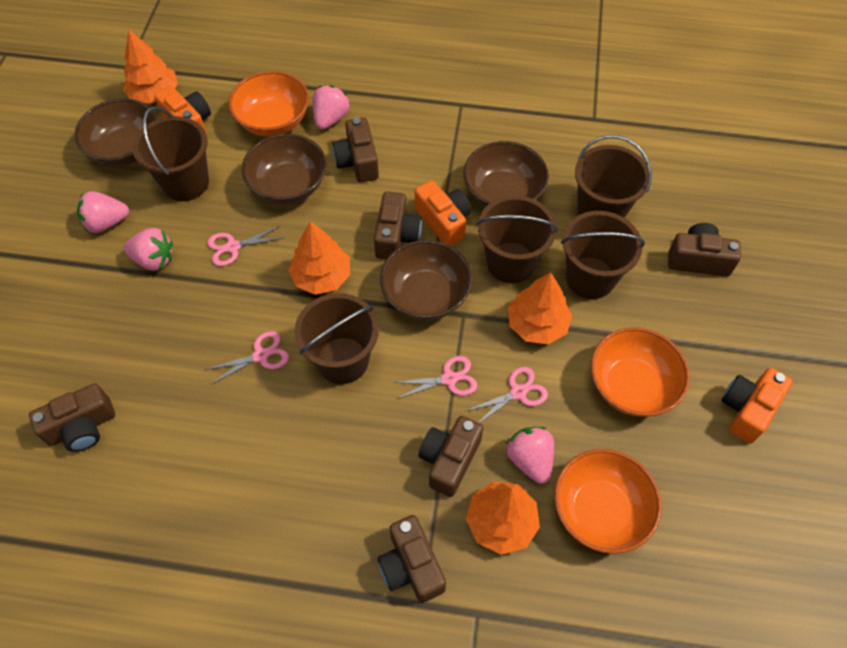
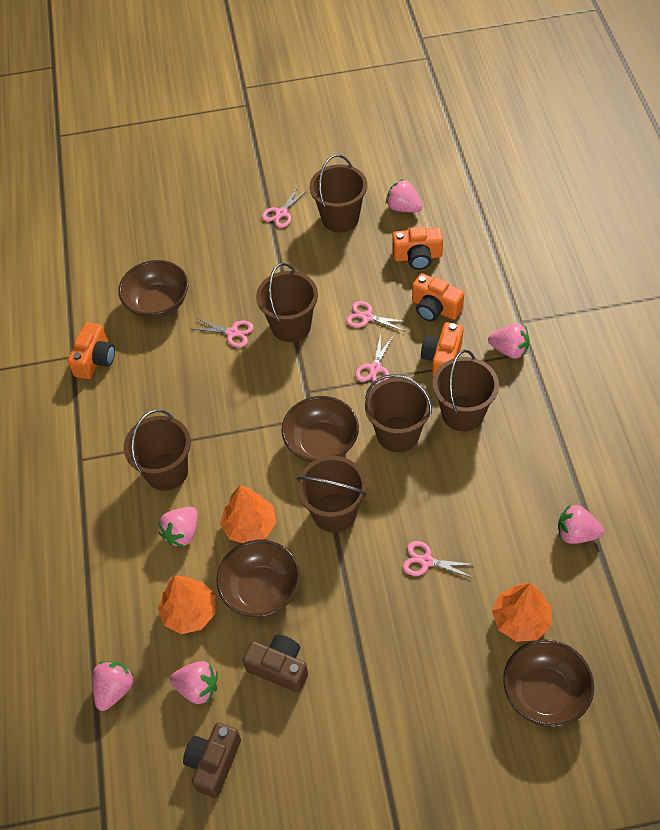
brown bucket: 5 -> 6
brown camera: 6 -> 2
orange bowl: 3 -> 0
orange camera: 3 -> 4
orange tree: 4 -> 3
pink scissors: 4 -> 5
pink strawberry: 4 -> 6

